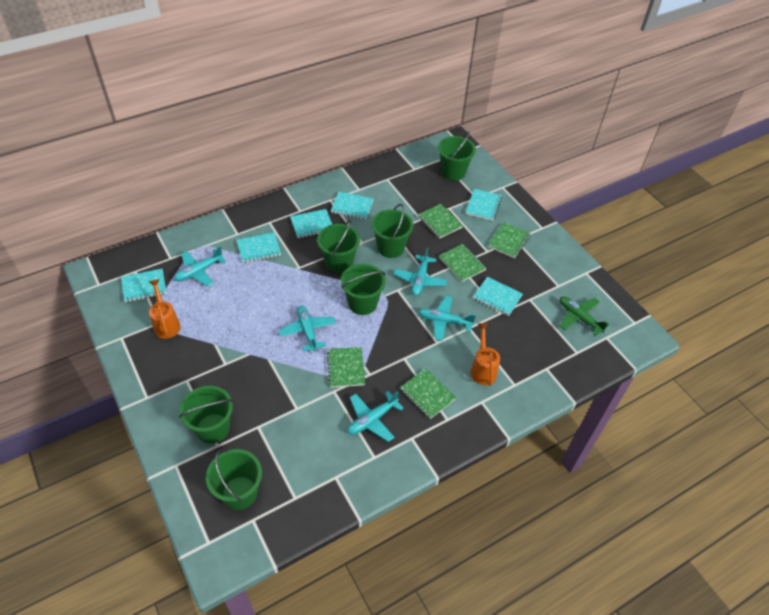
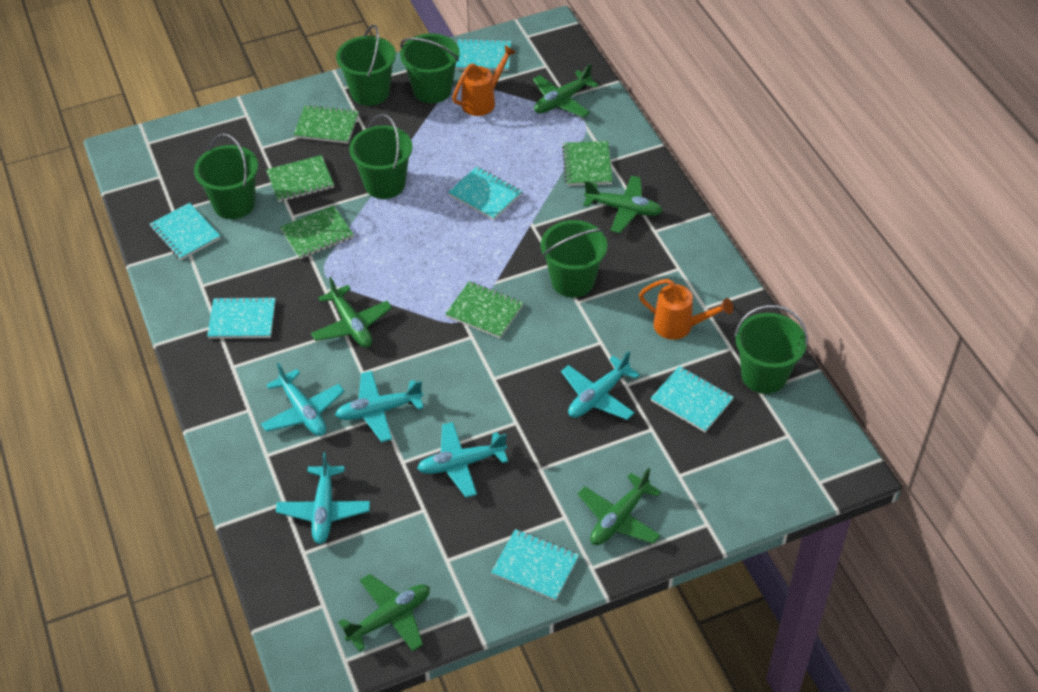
green plane: 1 -> 5

